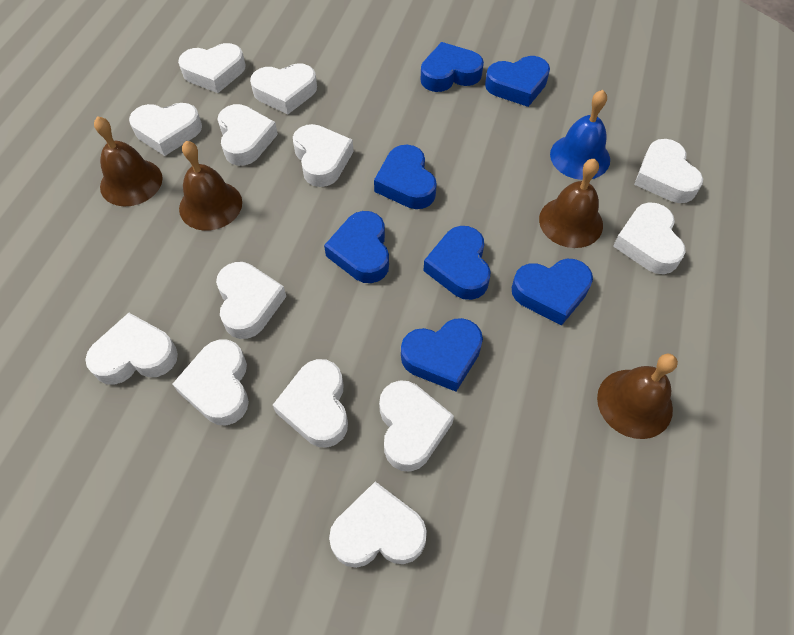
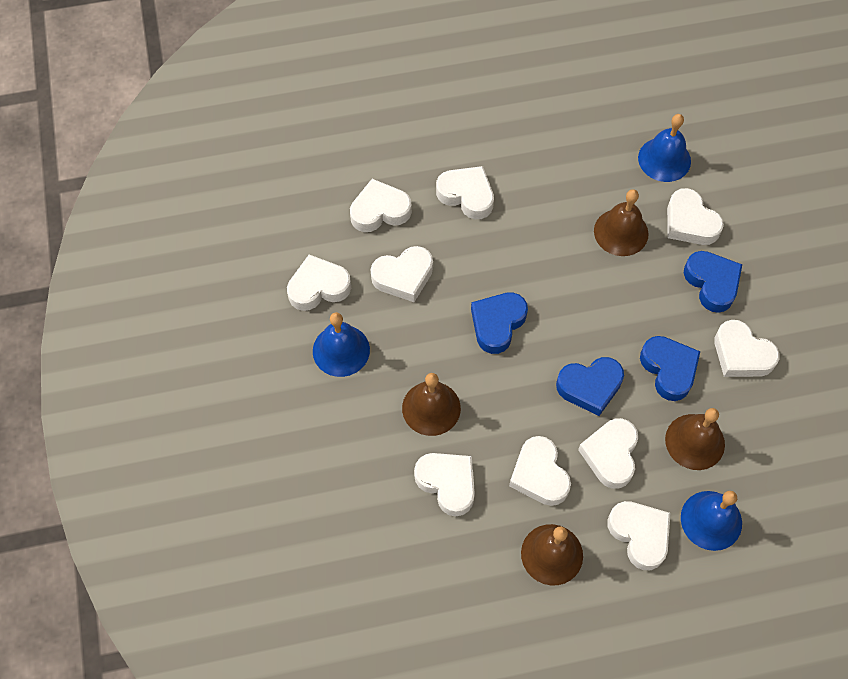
blue bell: 1 -> 3
blue heart: 7 -> 4
white heart: 13 -> 10

